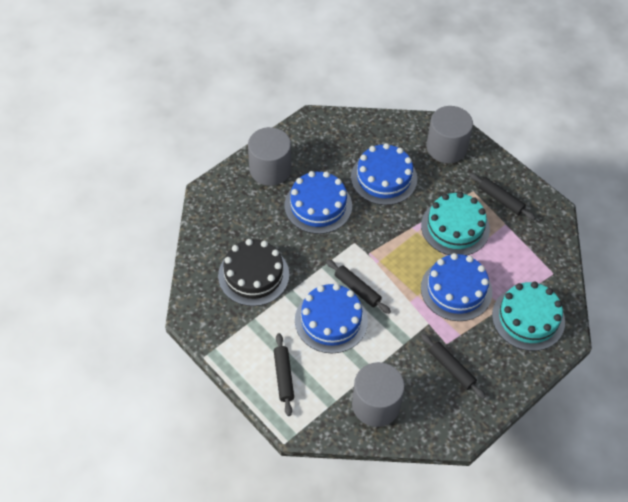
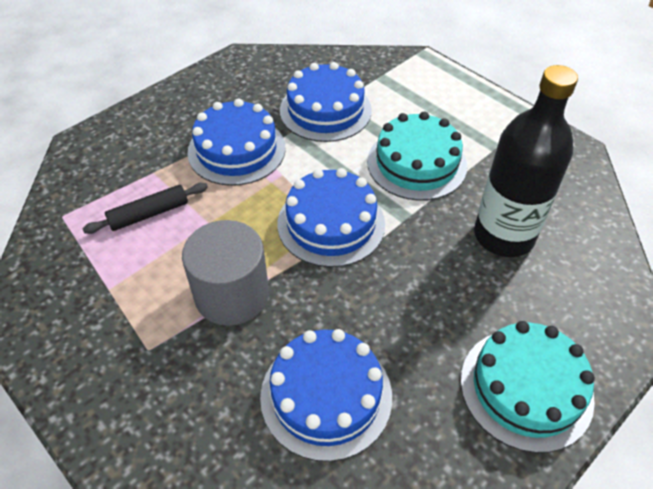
black bottle: 0 -> 1
black cake: 1 -> 0
black rolling pin: 4 -> 1
grey cylinder: 3 -> 1

